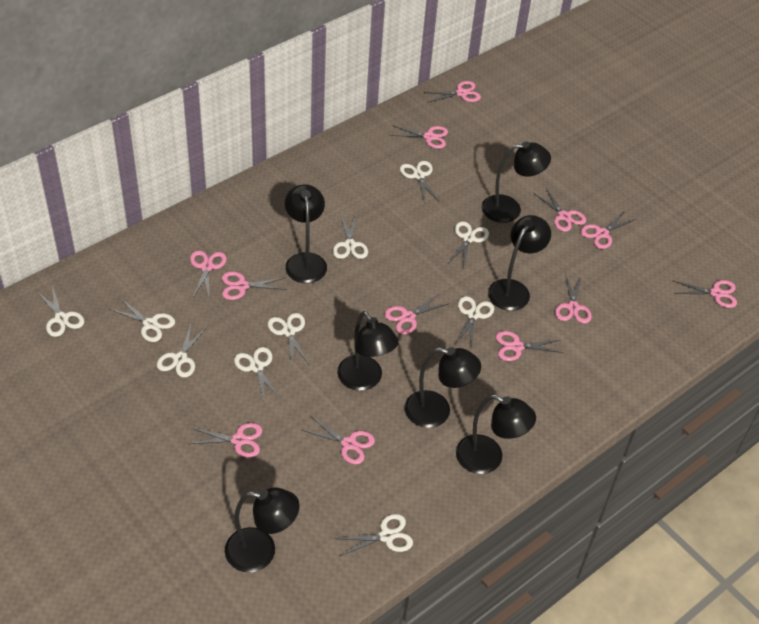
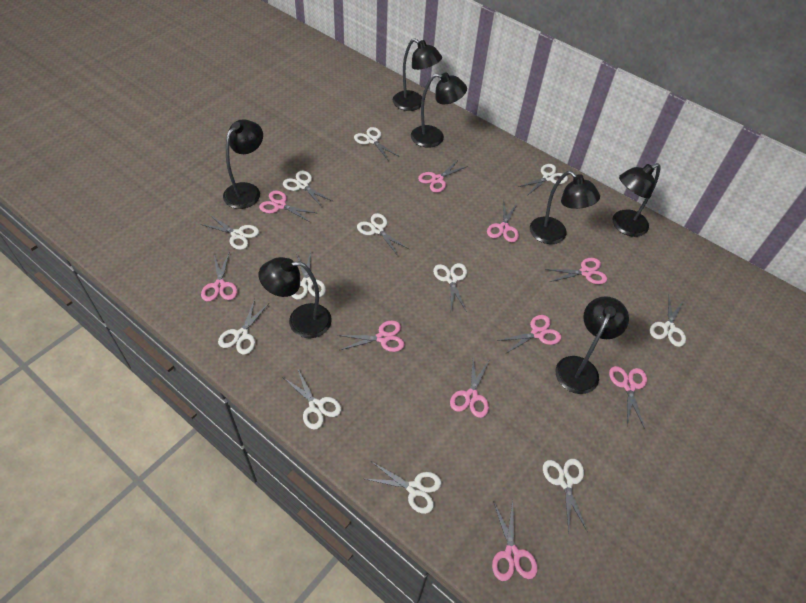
pink scissors: 12 -> 10
white scissors: 10 -> 12

